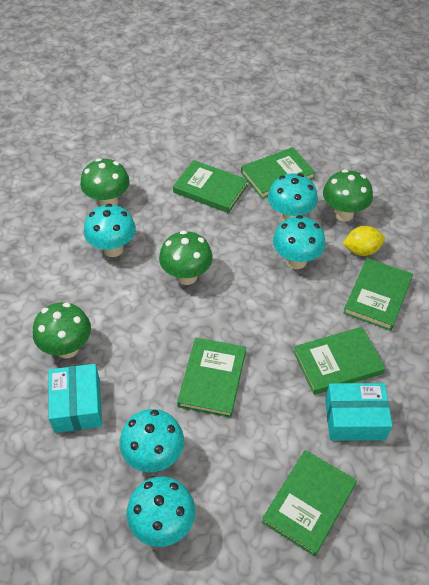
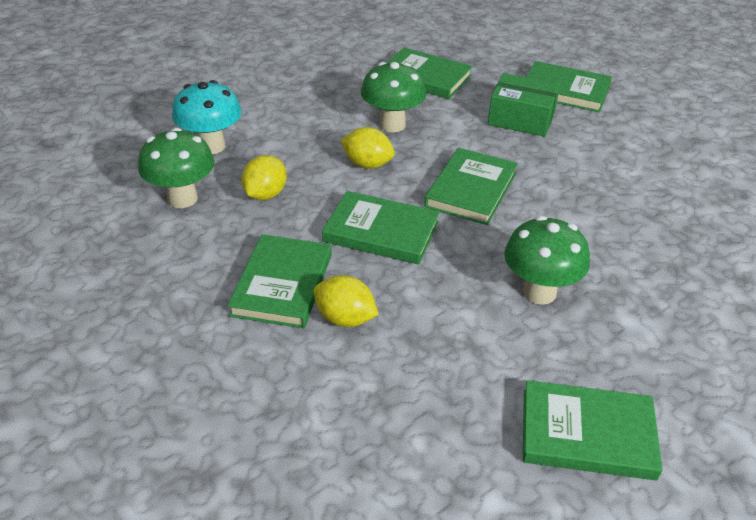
green box: 0 -> 1
green mushroom: 4 -> 3
turquoise box: 2 -> 0
turquoise mushroom: 5 -> 1
yellow lemon: 1 -> 3

